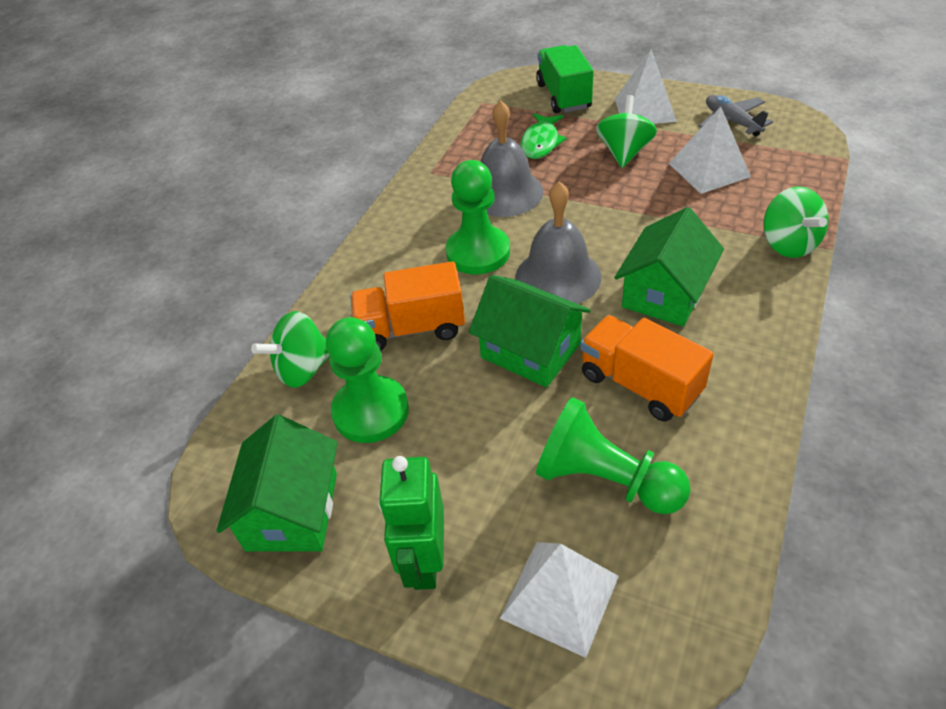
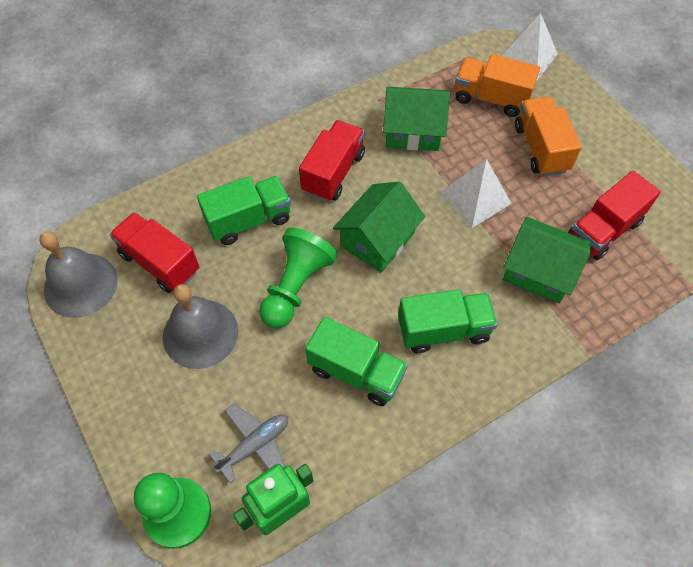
green fish: 1 -> 0
green pawn: 3 -> 2
green spinning top: 3 -> 0
green truck: 1 -> 3
red truck: 0 -> 3
white pyramid: 3 -> 2

